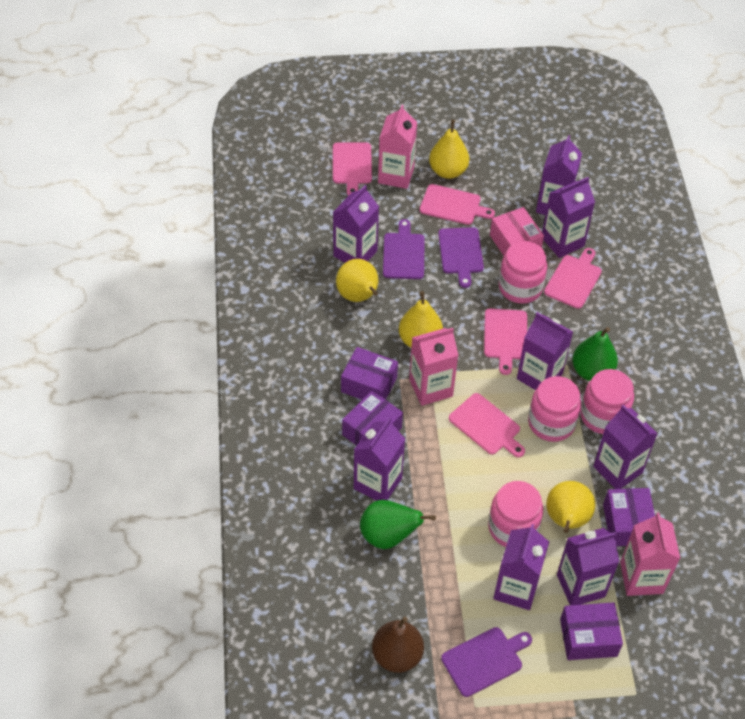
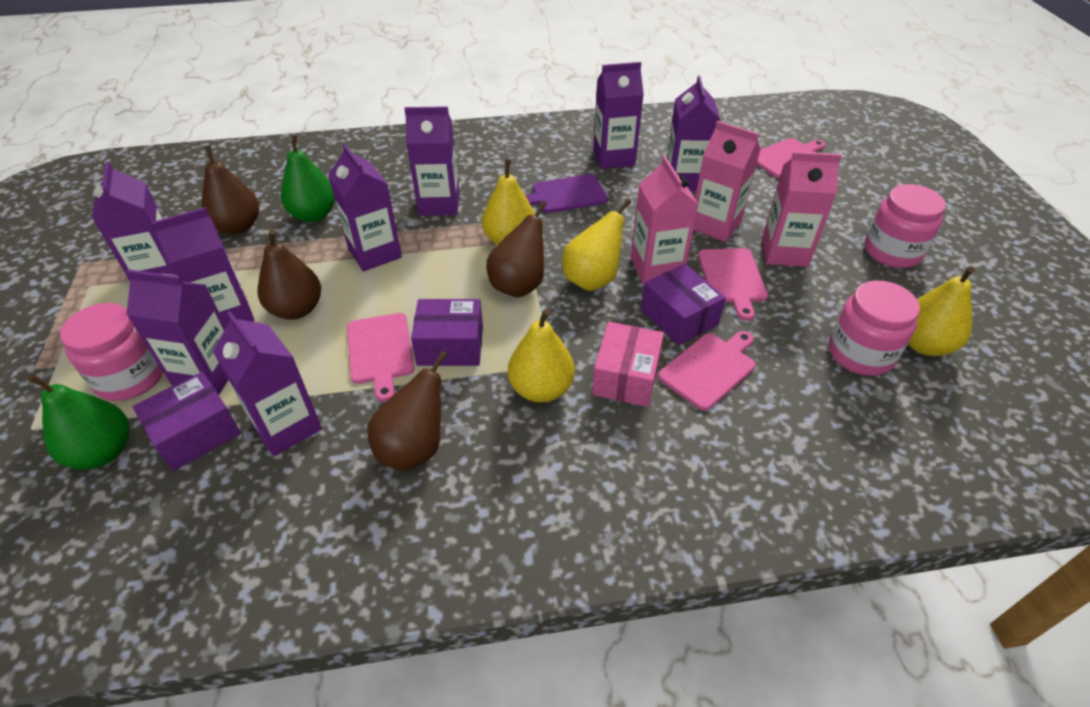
brown pear: 1 -> 4
pink cutting board: 5 -> 4
pink jar: 4 -> 3
purple box: 4 -> 3
purple cutting board: 3 -> 1

